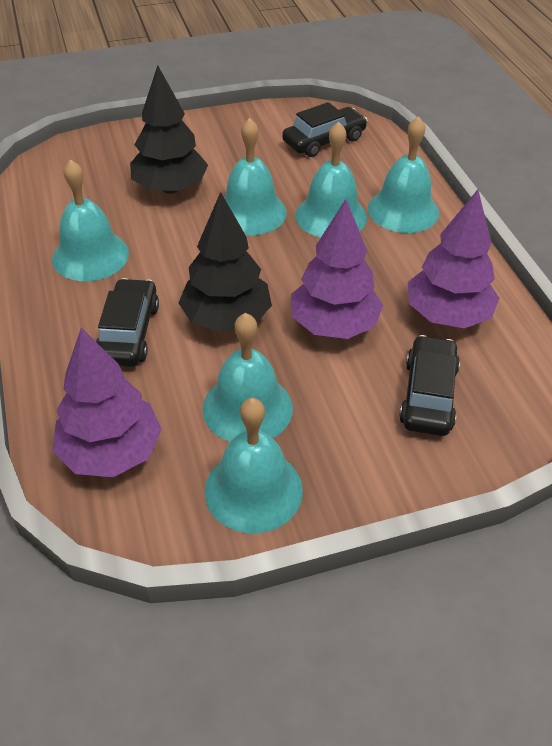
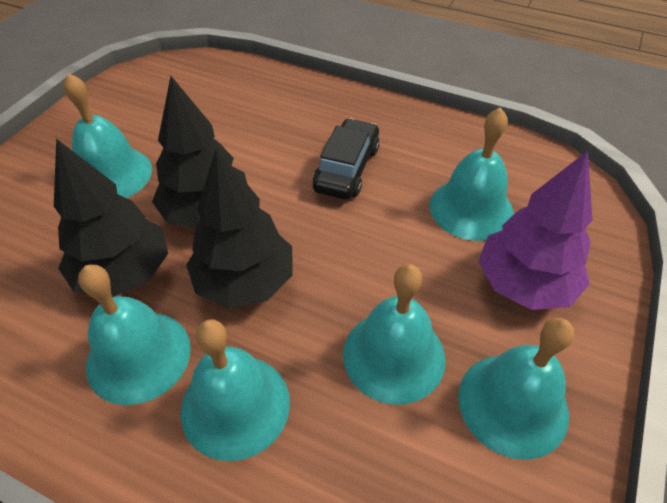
black car: 3 -> 1
black tree: 2 -> 3
purple tree: 3 -> 1

